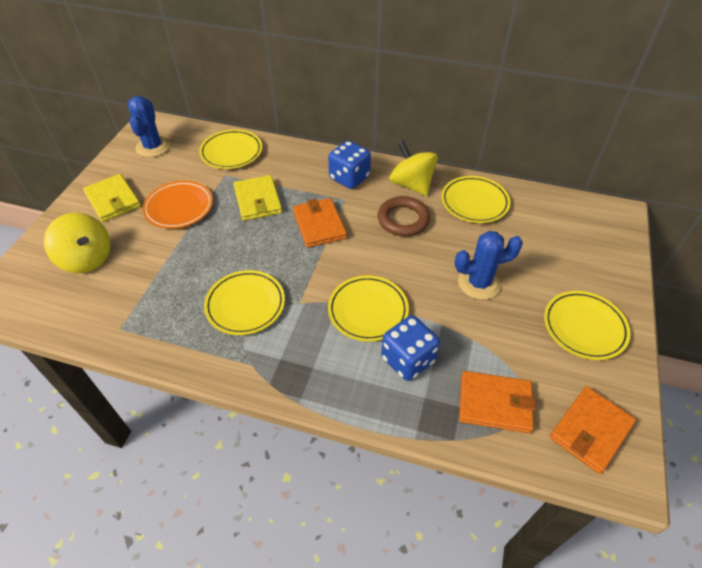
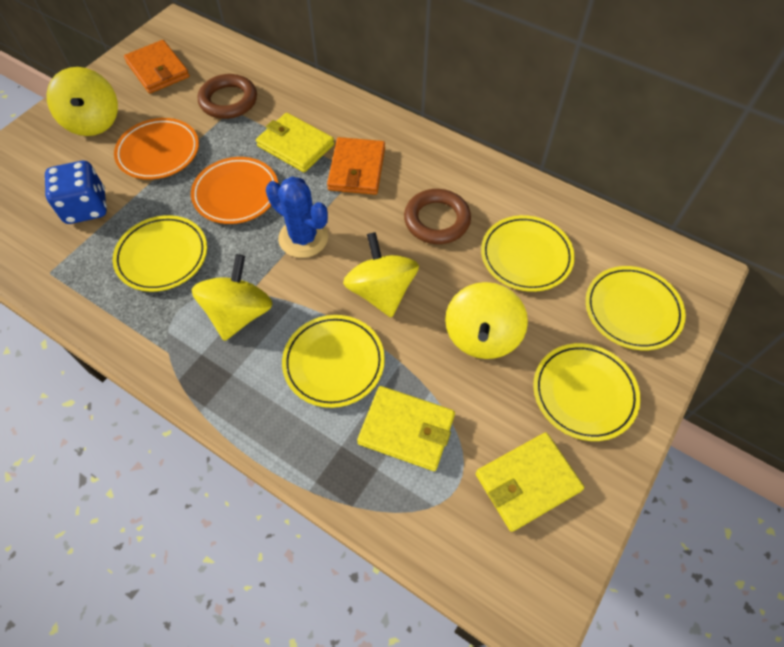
blue cactus: 2 -> 1
blue dice: 2 -> 1
brown ring: 1 -> 2
orange plate: 1 -> 2
orange wallet: 3 -> 2
yellow spinning top: 2 -> 4
yellow wallet: 2 -> 3

